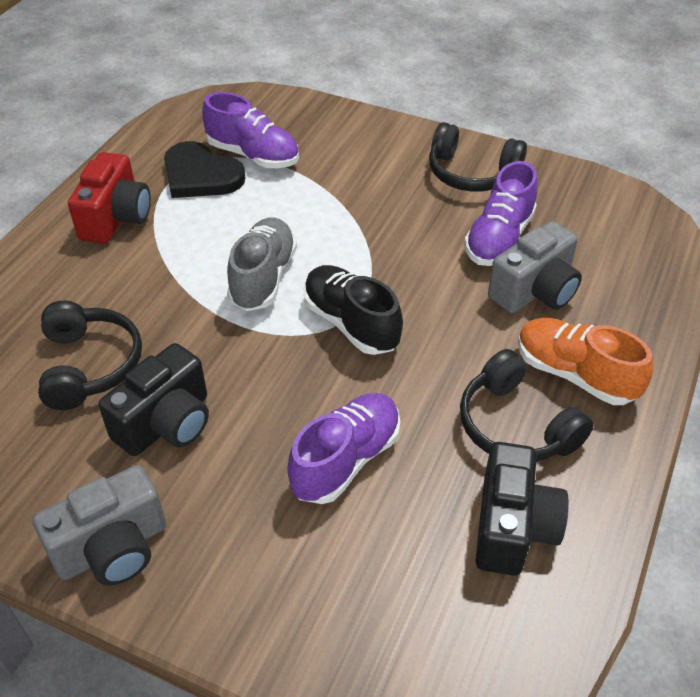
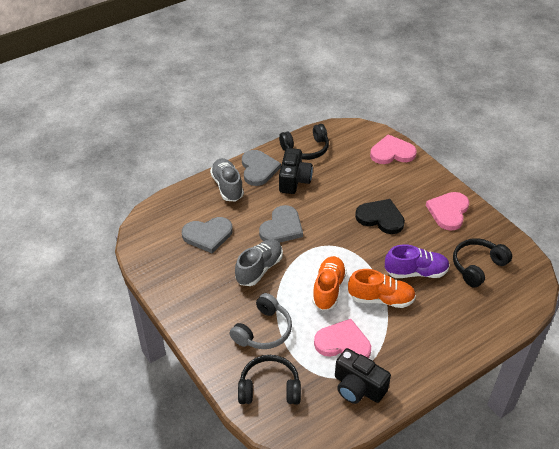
black shoe: 1 -> 0
grey camera: 2 -> 0
grey headphones: 0 -> 1
grey heart: 0 -> 3
grey shoe: 1 -> 2
orange shoe: 1 -> 2
pink heart: 0 -> 3
purple shoe: 3 -> 1
red camera: 1 -> 0

